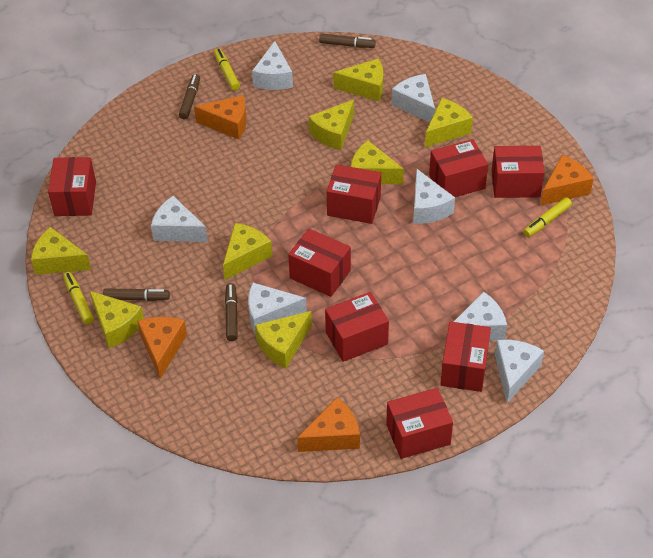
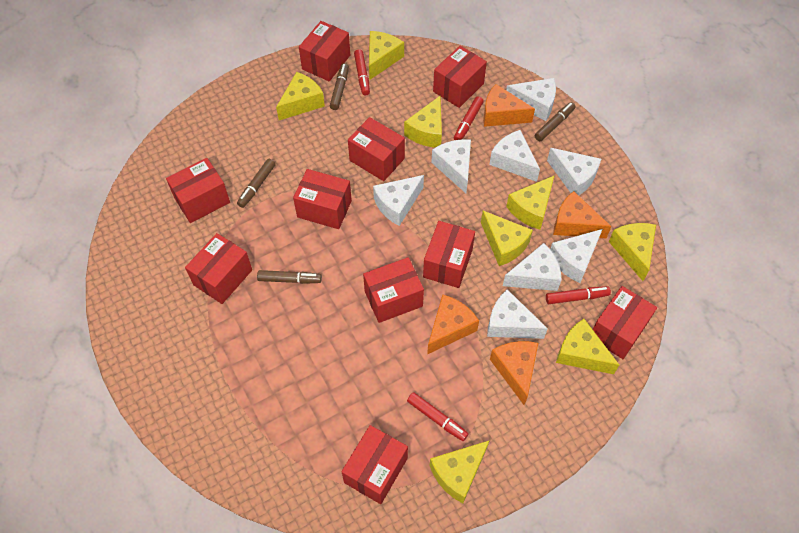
red box: 8 -> 10
red marker: 0 -> 4
white cheese: 7 -> 8
yellow marker: 3 -> 0

